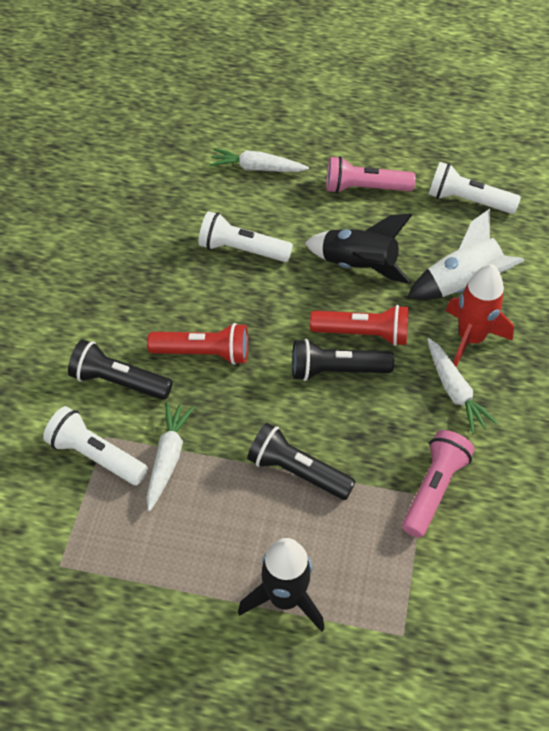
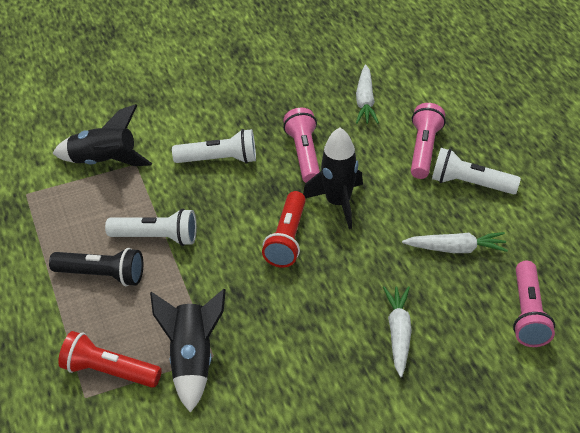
black flashlight: 3 -> 1
black rocket: 2 -> 3
pink flashlight: 2 -> 3
red rocket: 1 -> 0
white rocket: 1 -> 0

